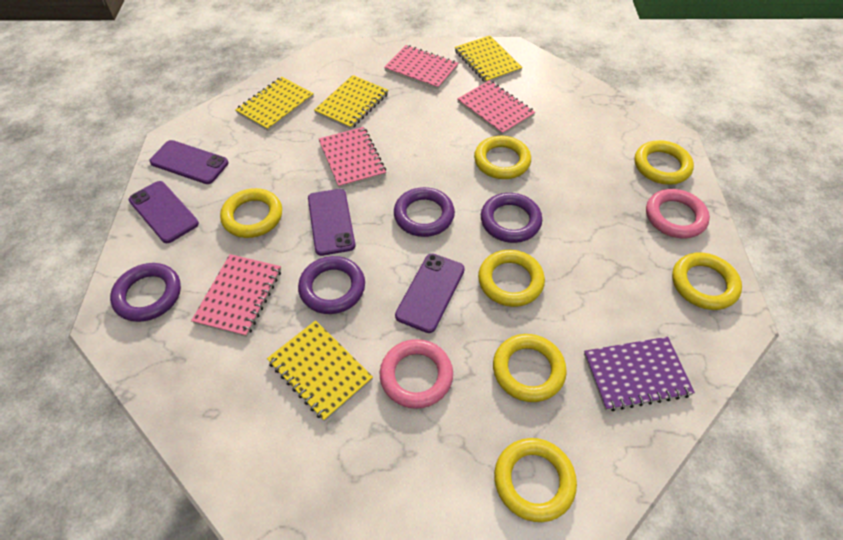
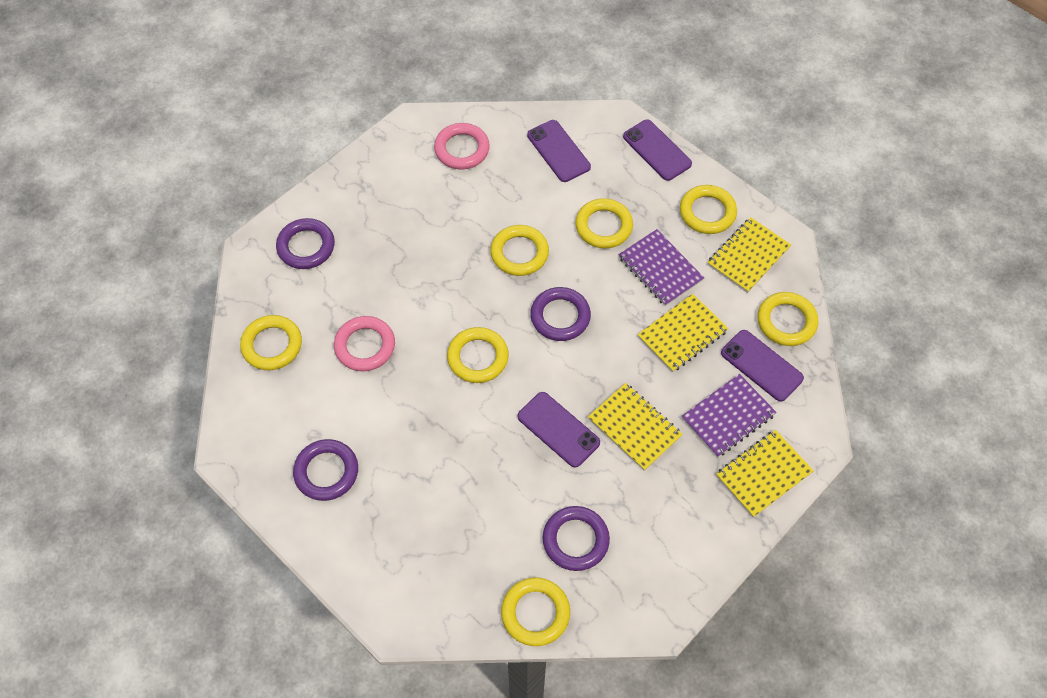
pink notebook: 4 -> 0
purple notebook: 1 -> 2

